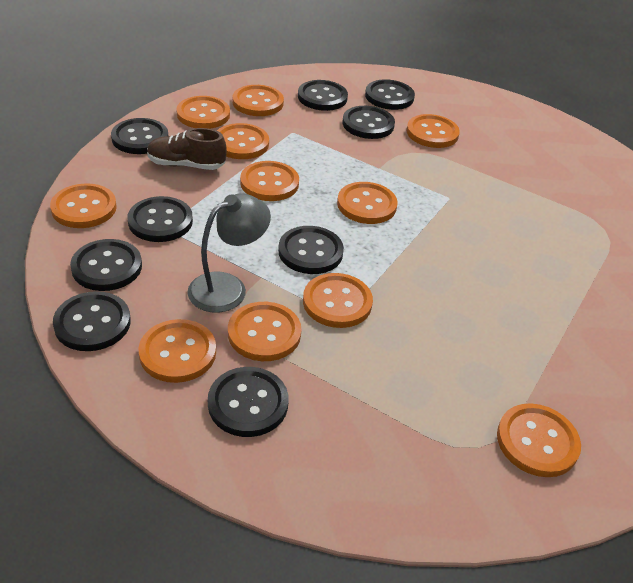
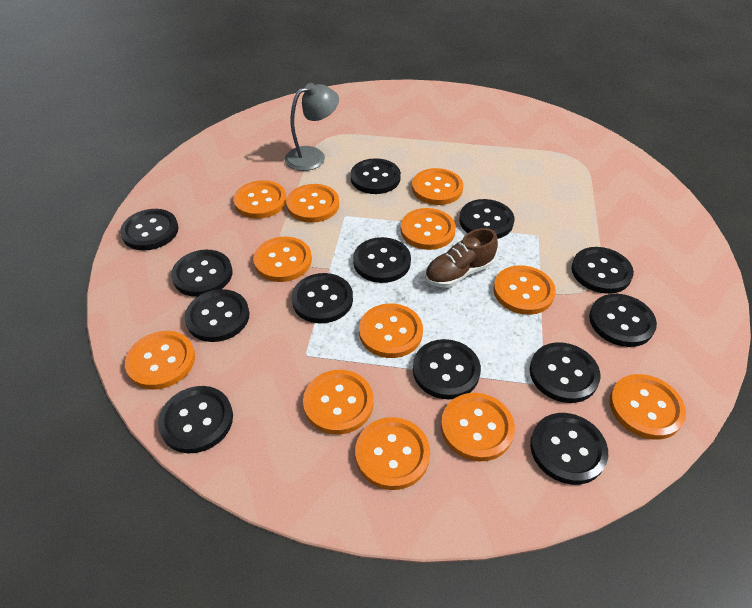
black button: 9 -> 13
orange button: 11 -> 12

